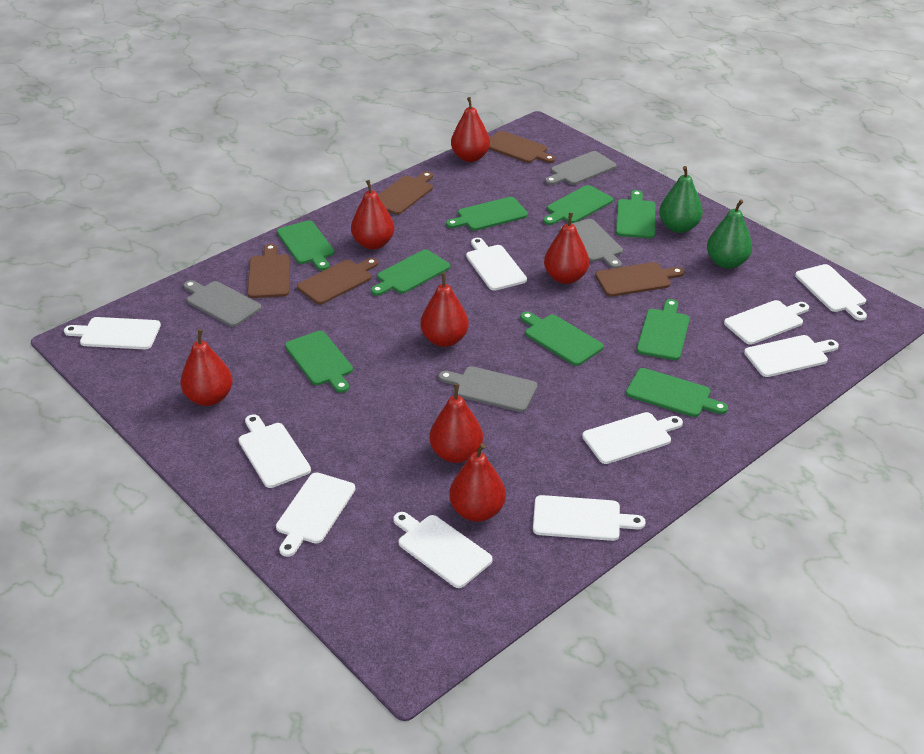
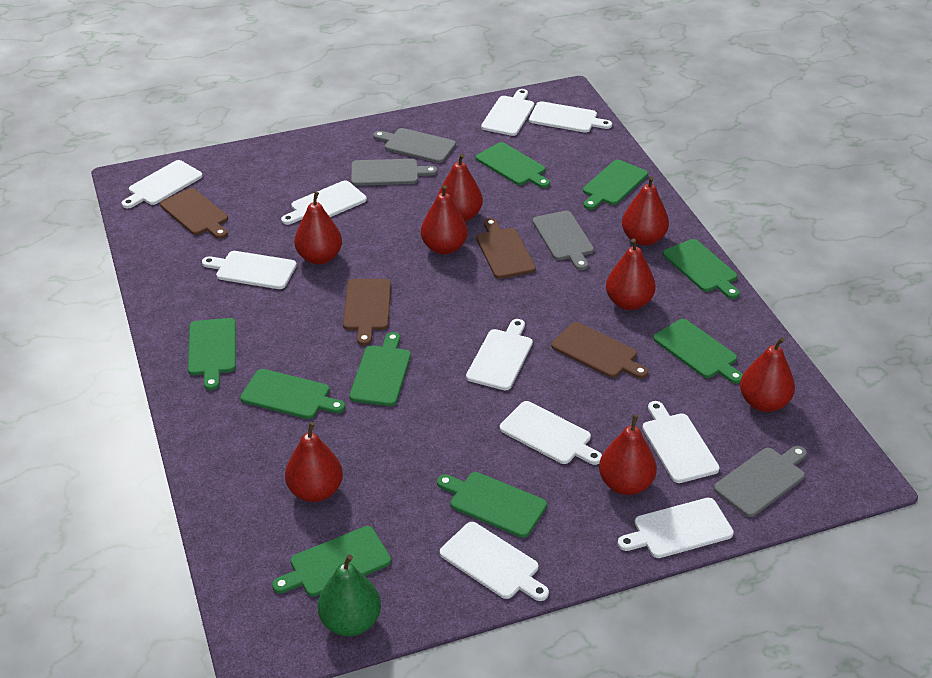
brown cutting board: 5 -> 4
green pear: 2 -> 1
red pear: 7 -> 8

